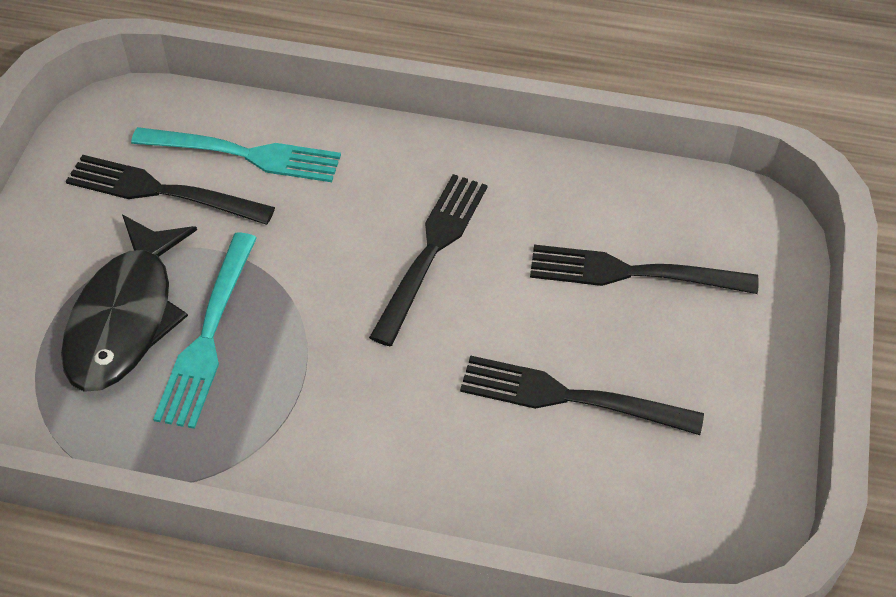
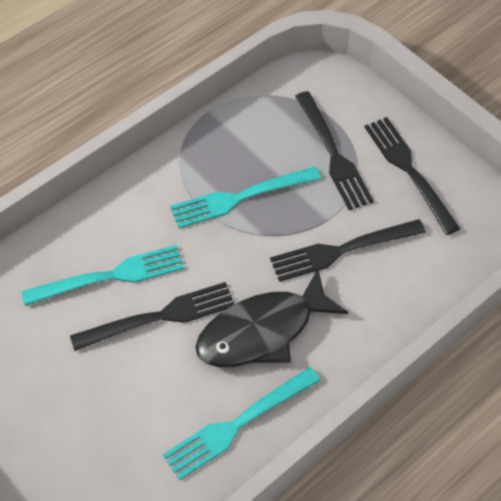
turquoise fork: 2 -> 3

